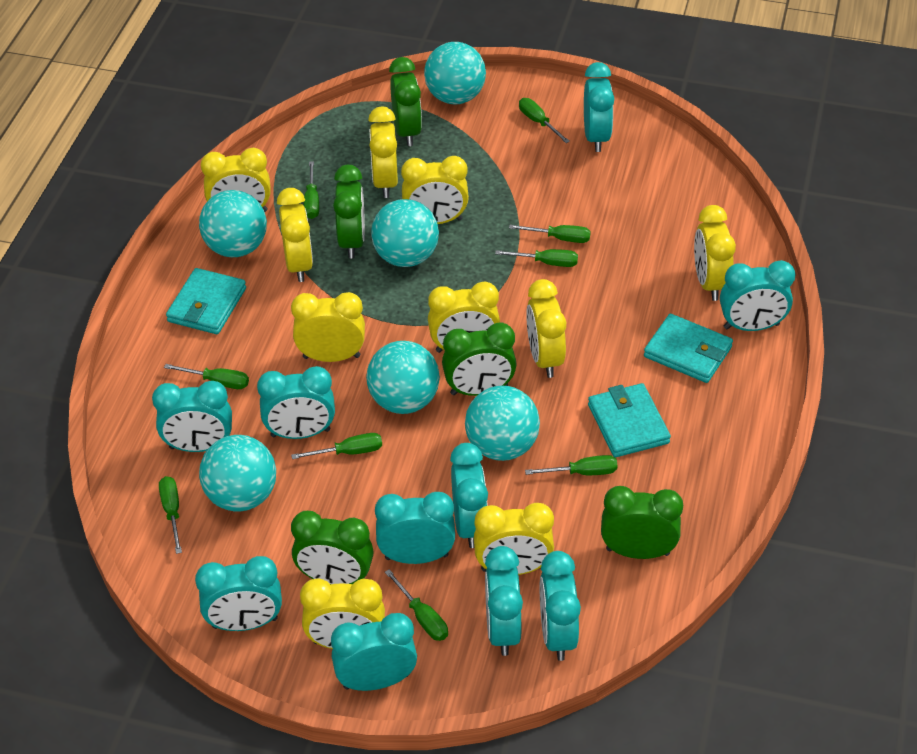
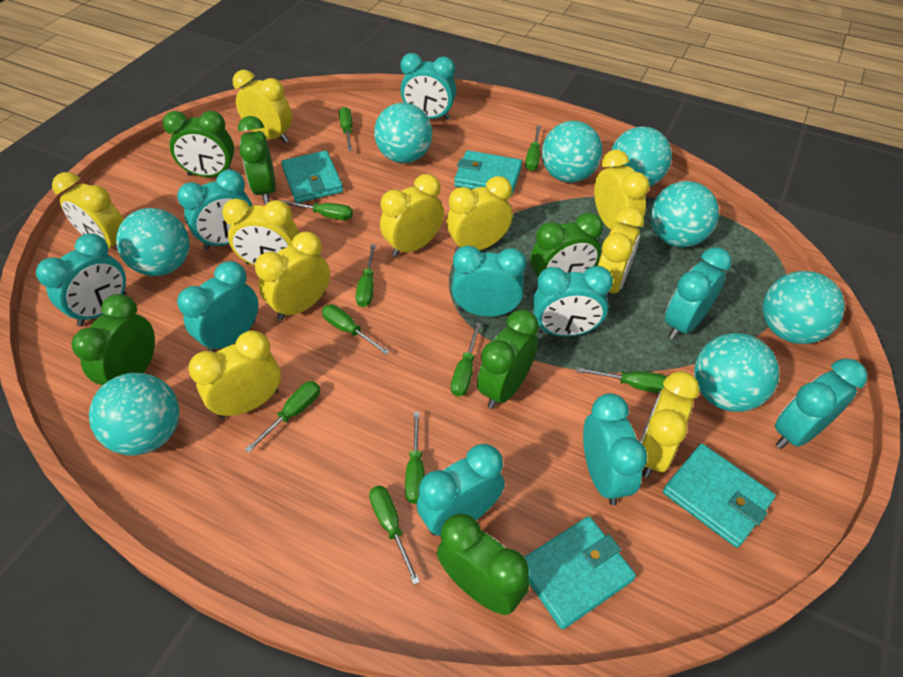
green clock: 5 -> 6
green screwdriver: 9 -> 10
turquoise ball: 6 -> 8
turquoise wallet: 3 -> 4

